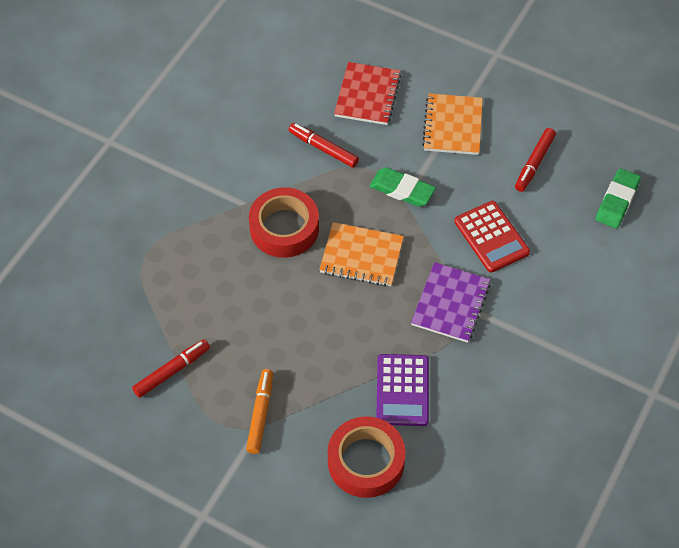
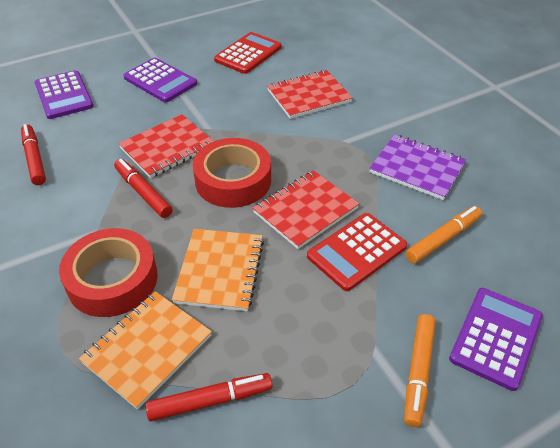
green eraser: 2 -> 0
orange marker: 1 -> 2
purple calculator: 1 -> 3
red calculator: 1 -> 2
red notebook: 1 -> 3

